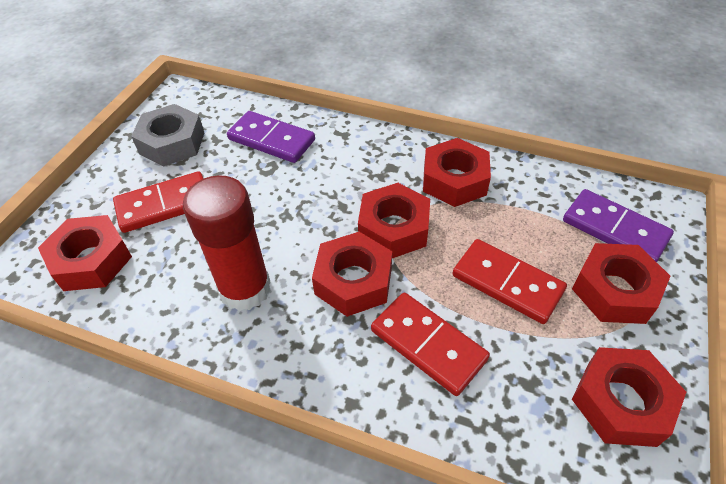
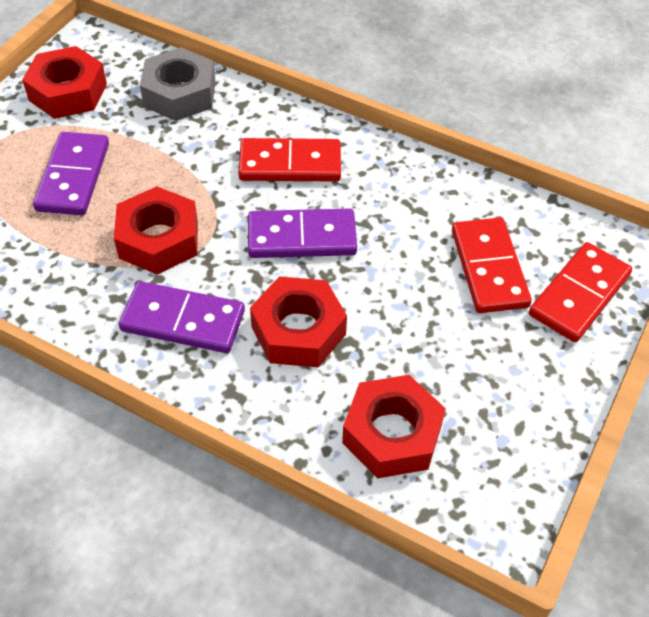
purple domino: 2 -> 3
red glue stick: 1 -> 0
red nut: 6 -> 4

